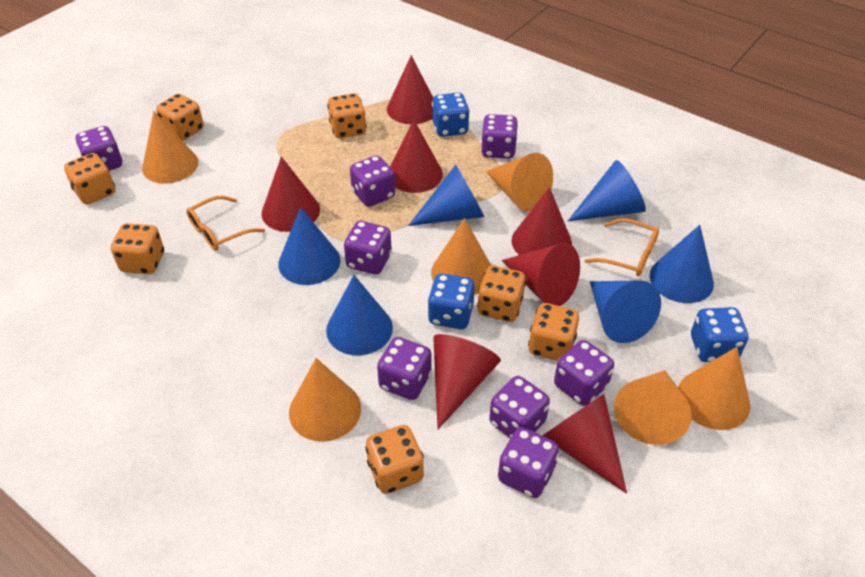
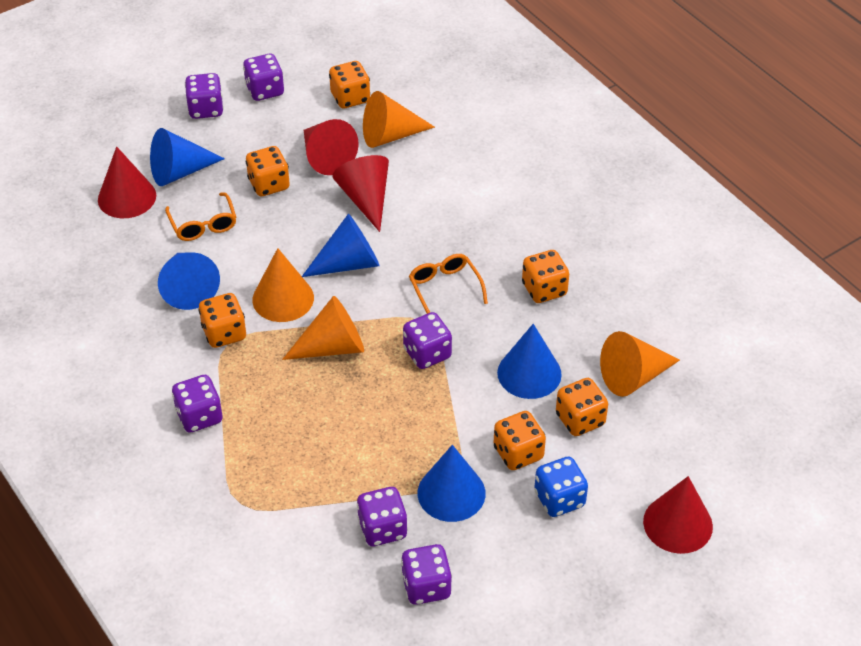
blue cone: 6 -> 5
blue dice: 3 -> 1
orange cone: 6 -> 4
orange dice: 7 -> 6
purple dice: 8 -> 6
red cone: 7 -> 4

